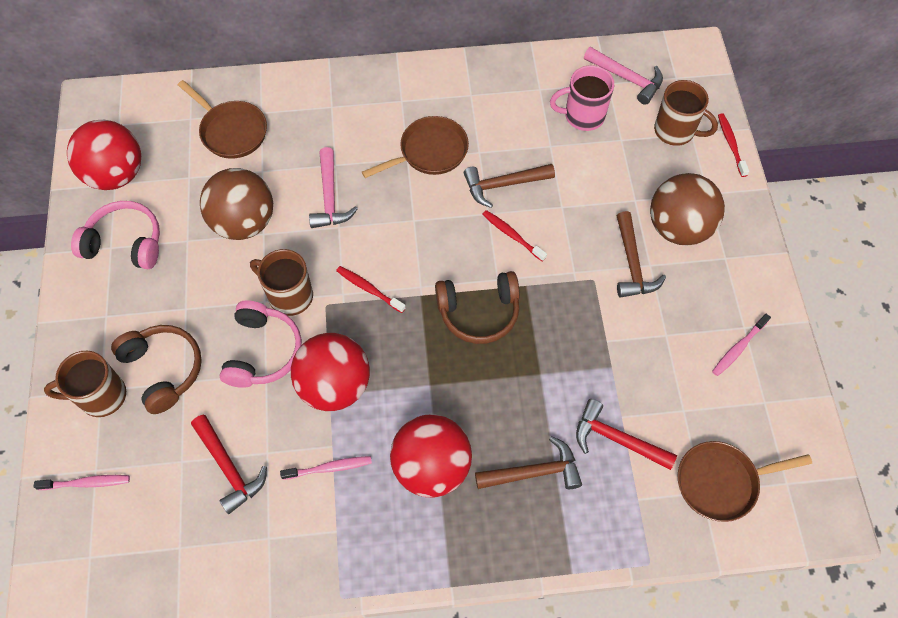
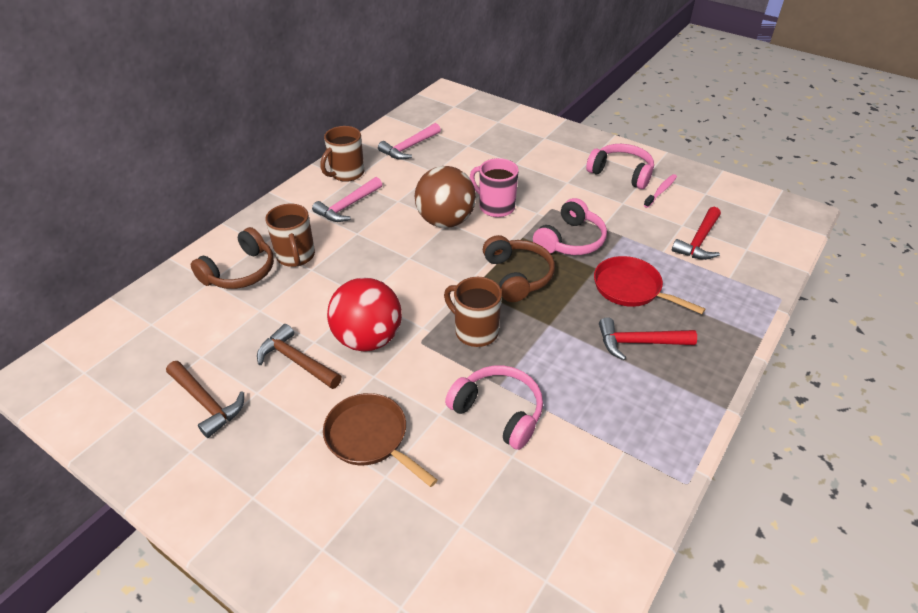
brown ball: 2 -> 1
brown hammer: 3 -> 2
brown pan: 3 -> 1
pink headphones: 2 -> 3
pink toothbrush: 3 -> 1
red ball: 3 -> 1
red pan: 0 -> 1
red toothbrush: 3 -> 0

